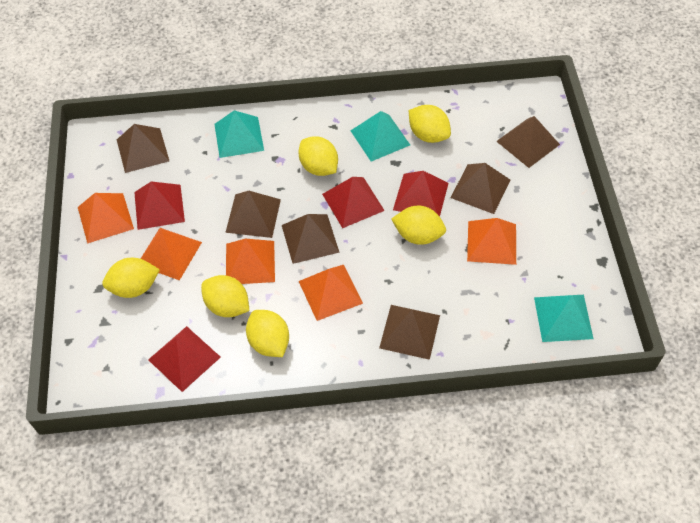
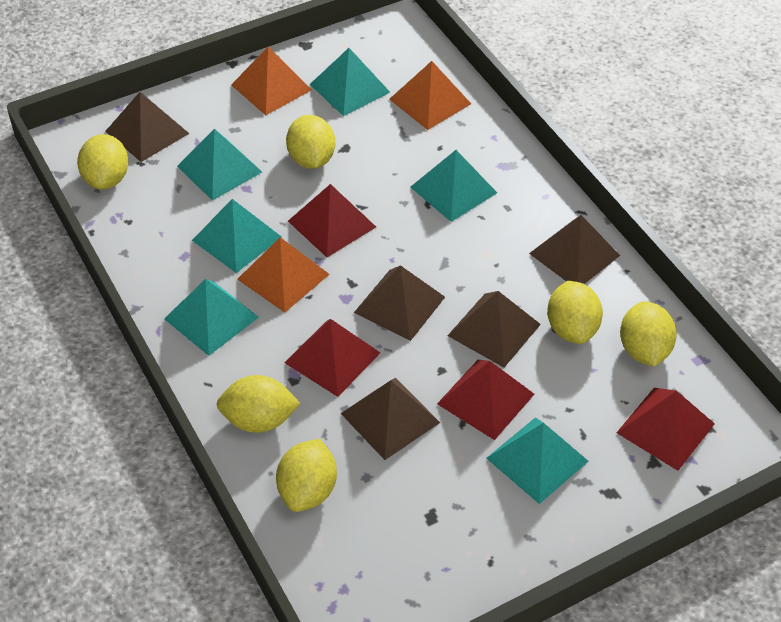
brown pyramid: 6 -> 5
orange pyramid: 5 -> 3
turquoise pyramid: 3 -> 6

